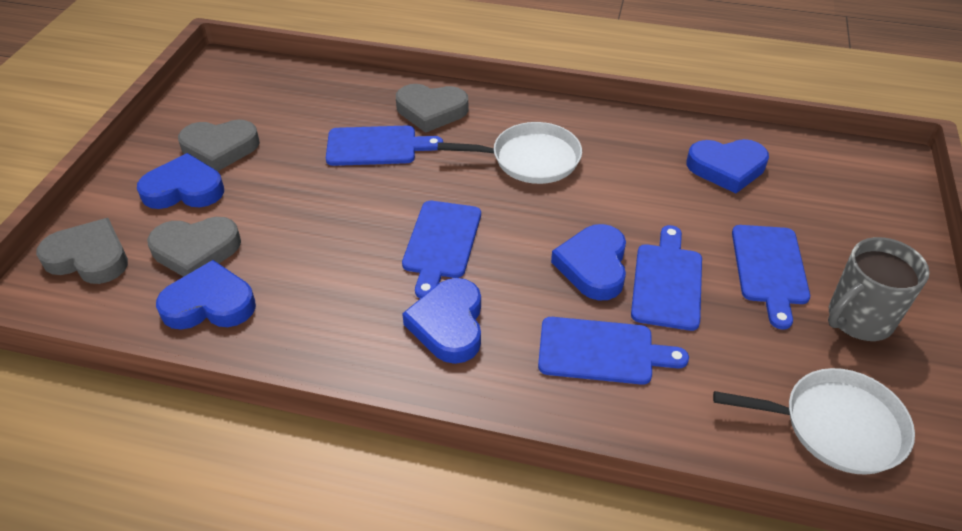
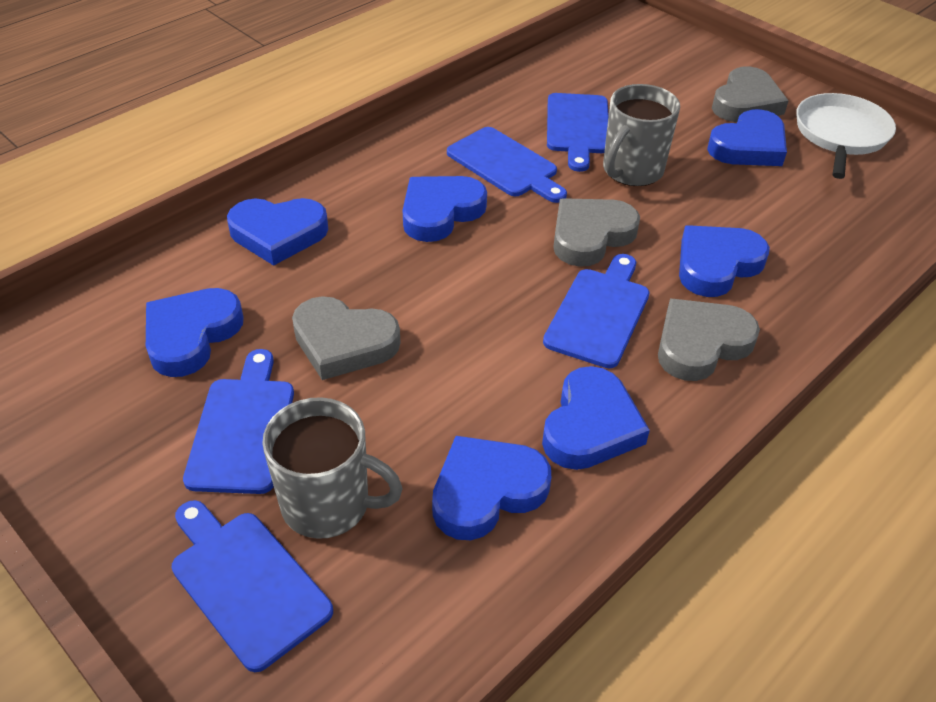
blue heart: 5 -> 7
grey mug: 1 -> 2
white pan: 2 -> 1

